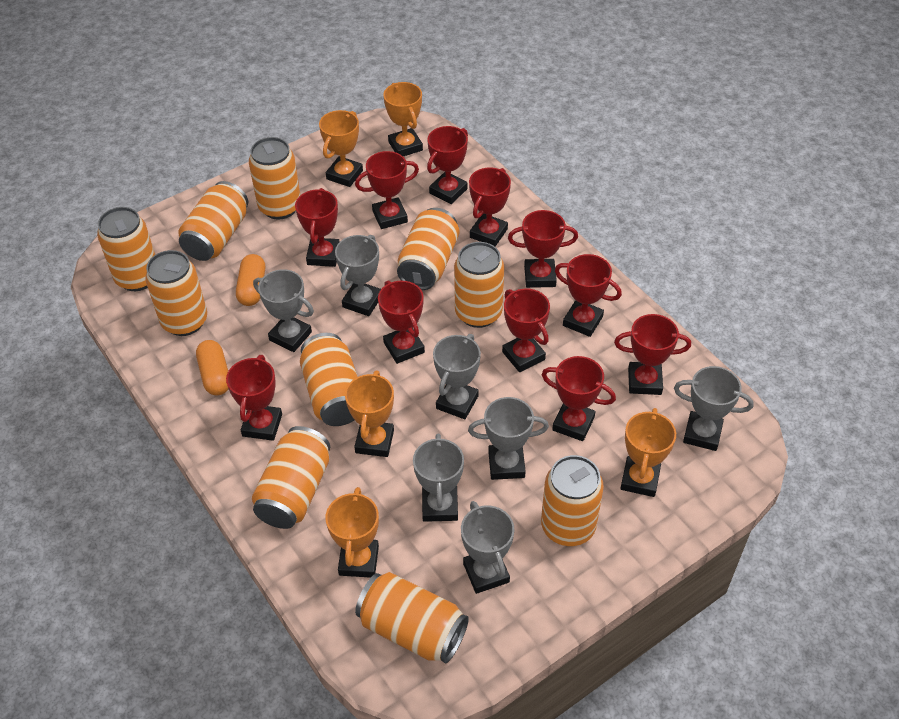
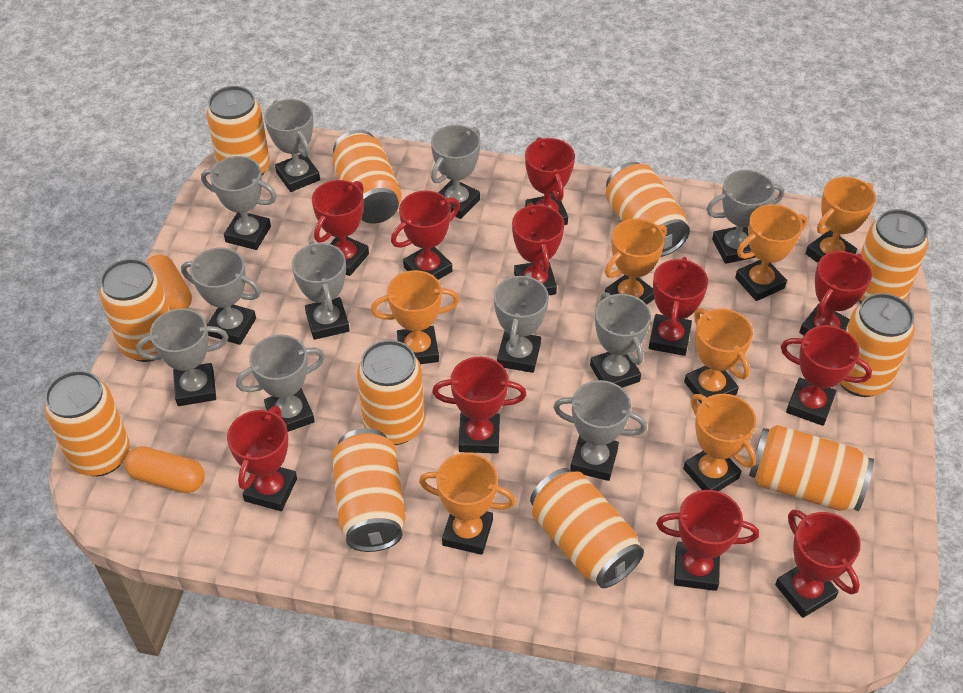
grey trophy: 7 -> 11
orange can: 10 -> 11
orange trophy: 5 -> 7

